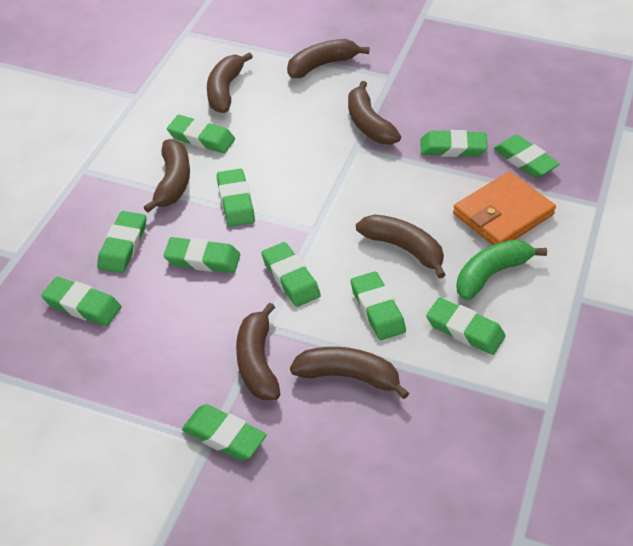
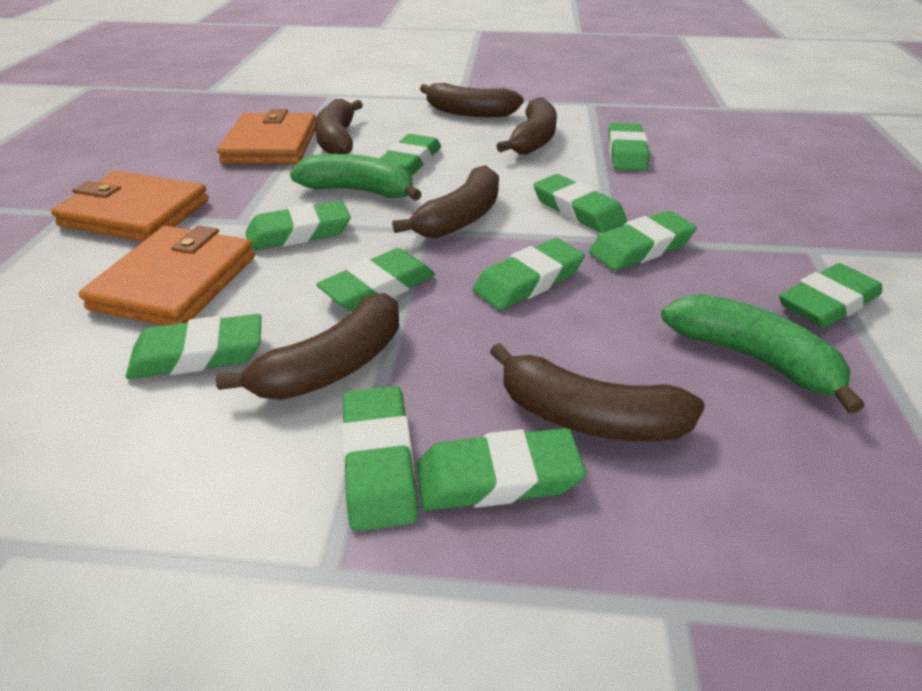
brown banana: 7 -> 6
green banana: 1 -> 2
orange wallet: 1 -> 3

